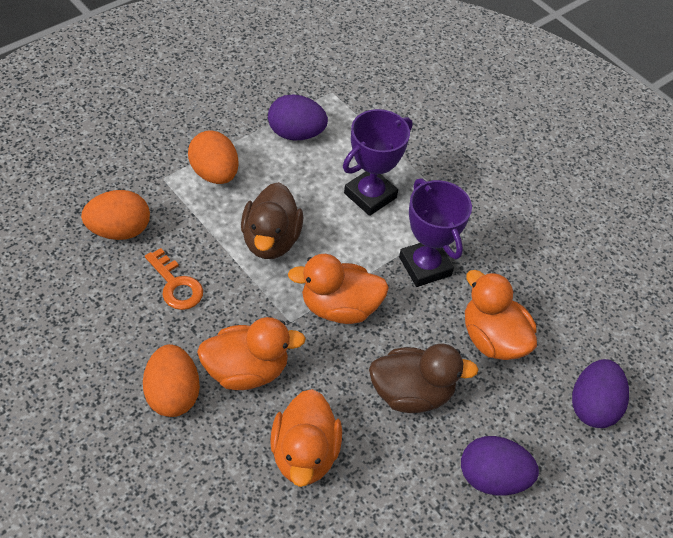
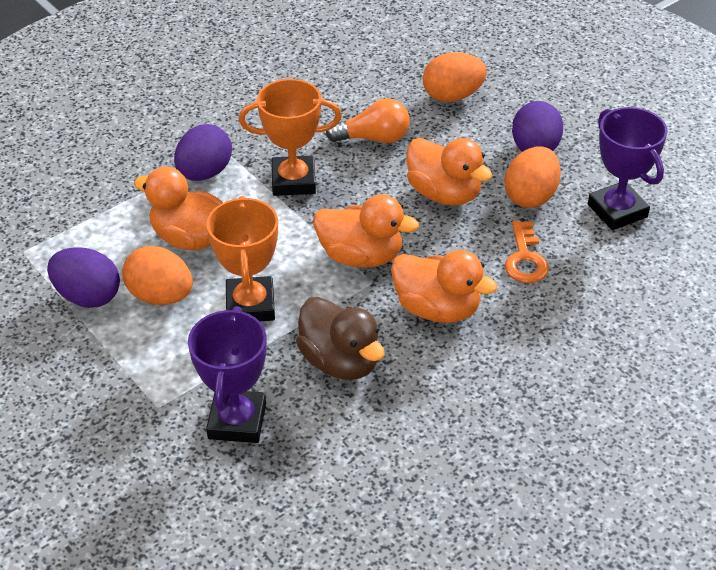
brown duck: 2 -> 1
orange light bulb: 0 -> 1
orange trophy: 0 -> 2

